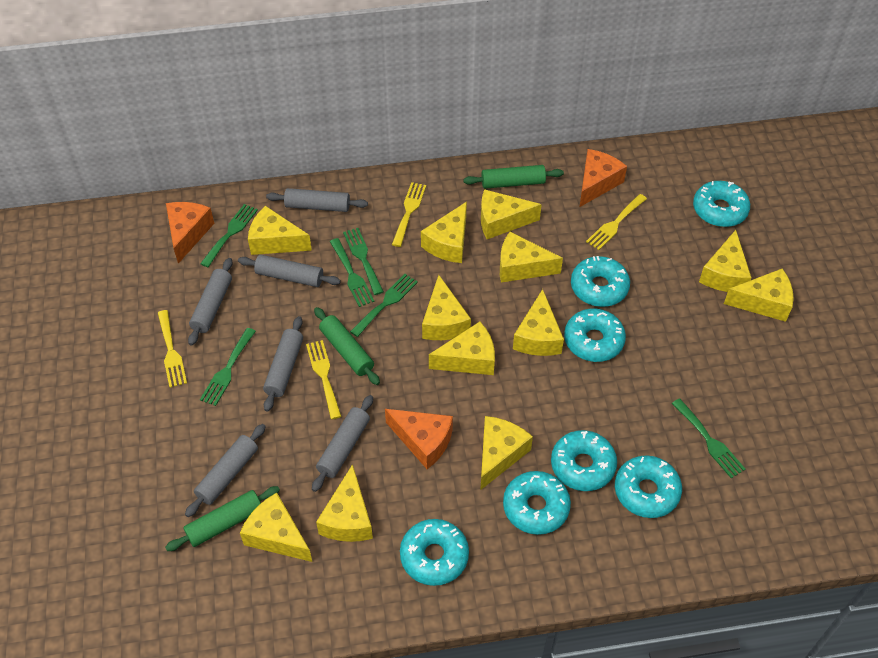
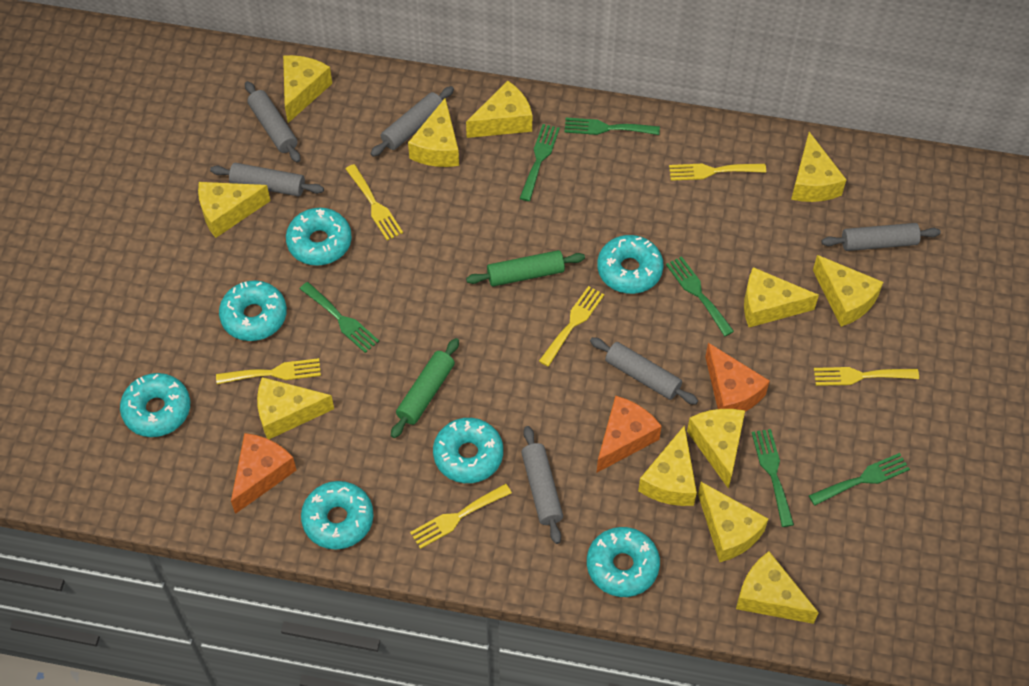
green rolling pin: 3 -> 2
yellow fork: 4 -> 6

